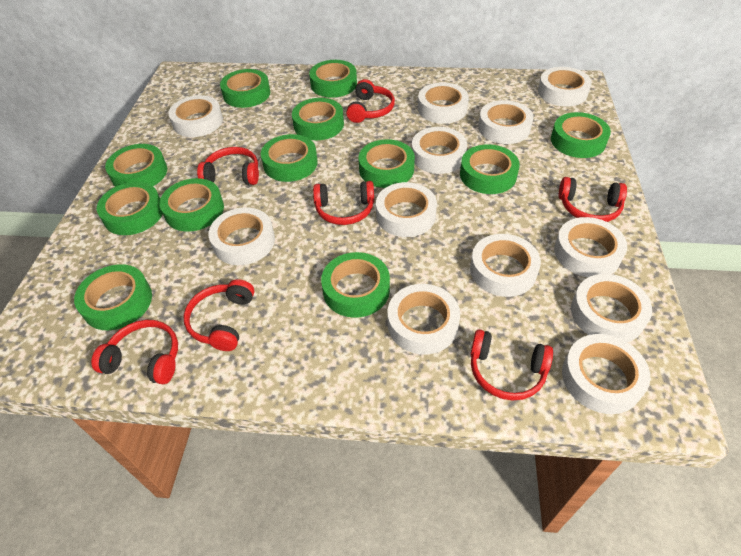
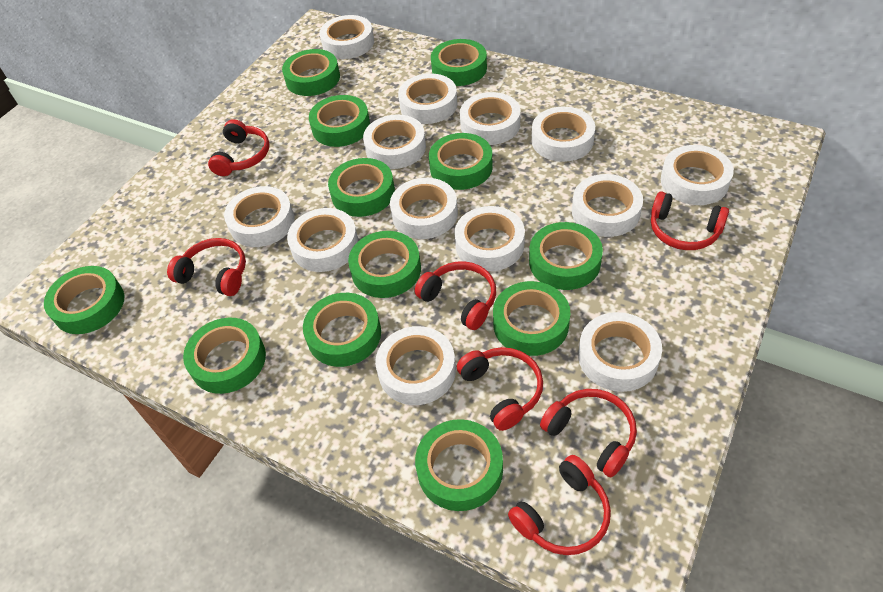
white tape: 12 -> 13

